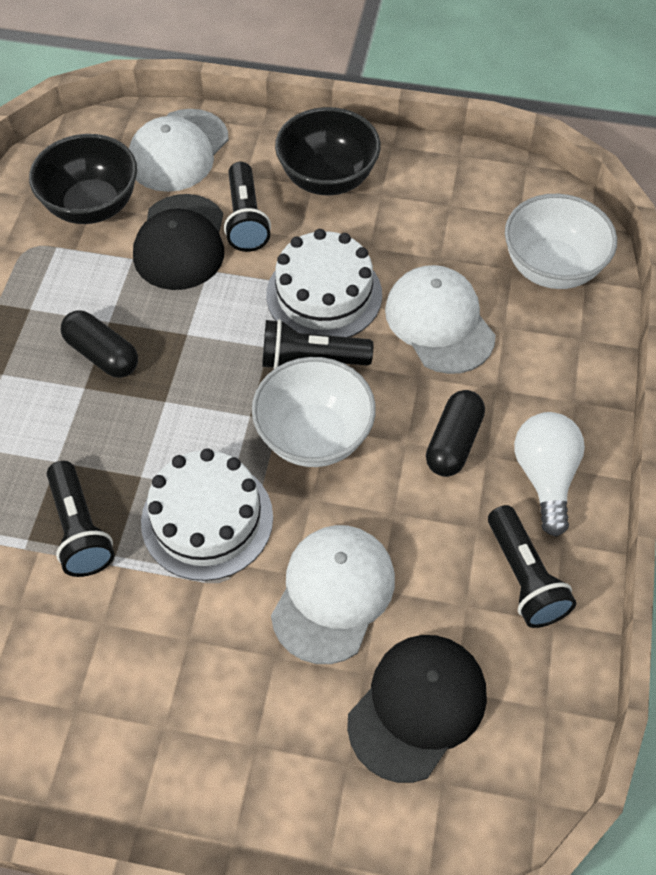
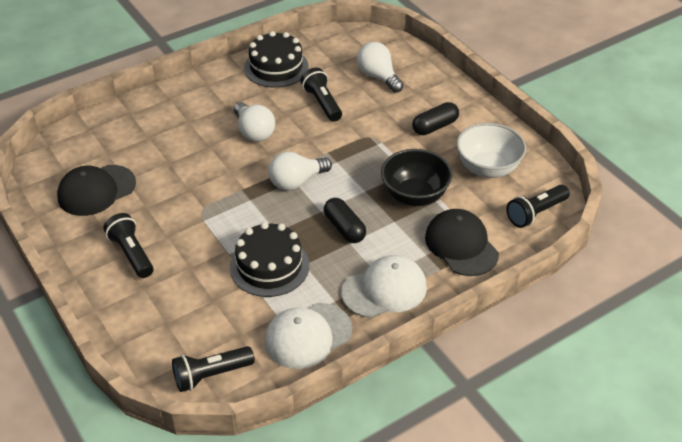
black bowl: 2 -> 1
black cake: 0 -> 2
white bowl: 2 -> 1
white cake: 2 -> 0
white cap: 3 -> 2
white light bulb: 1 -> 3

